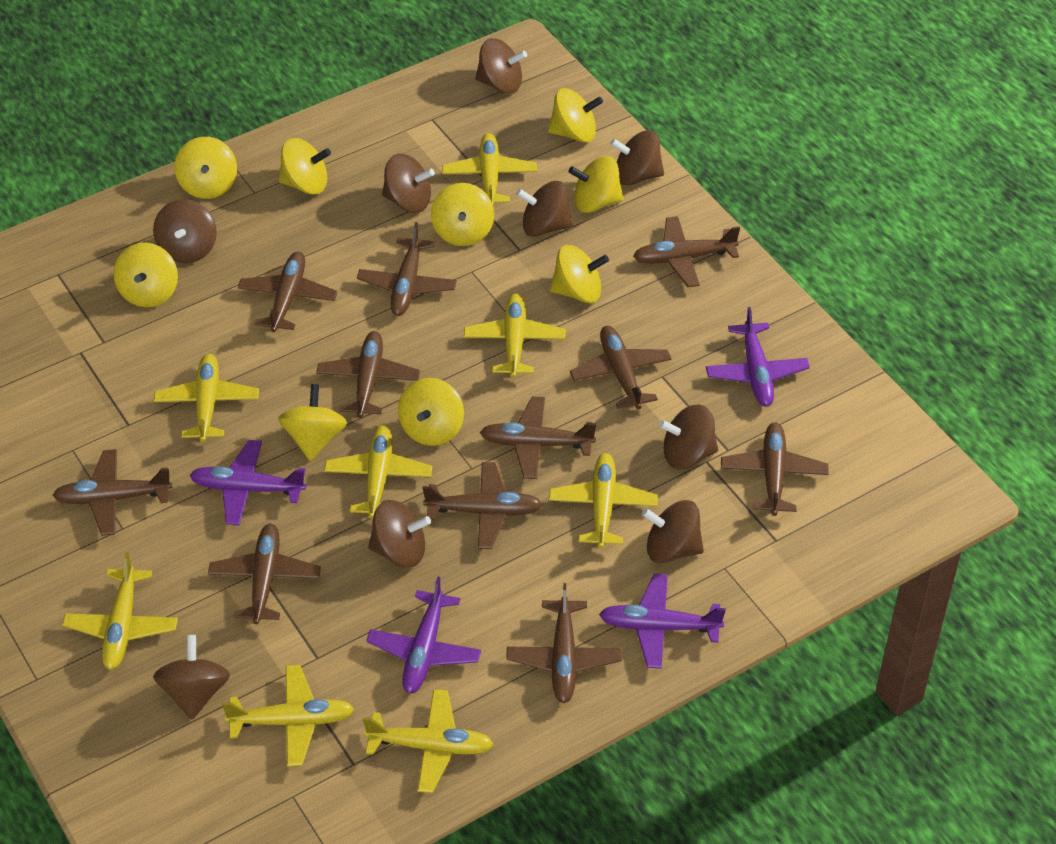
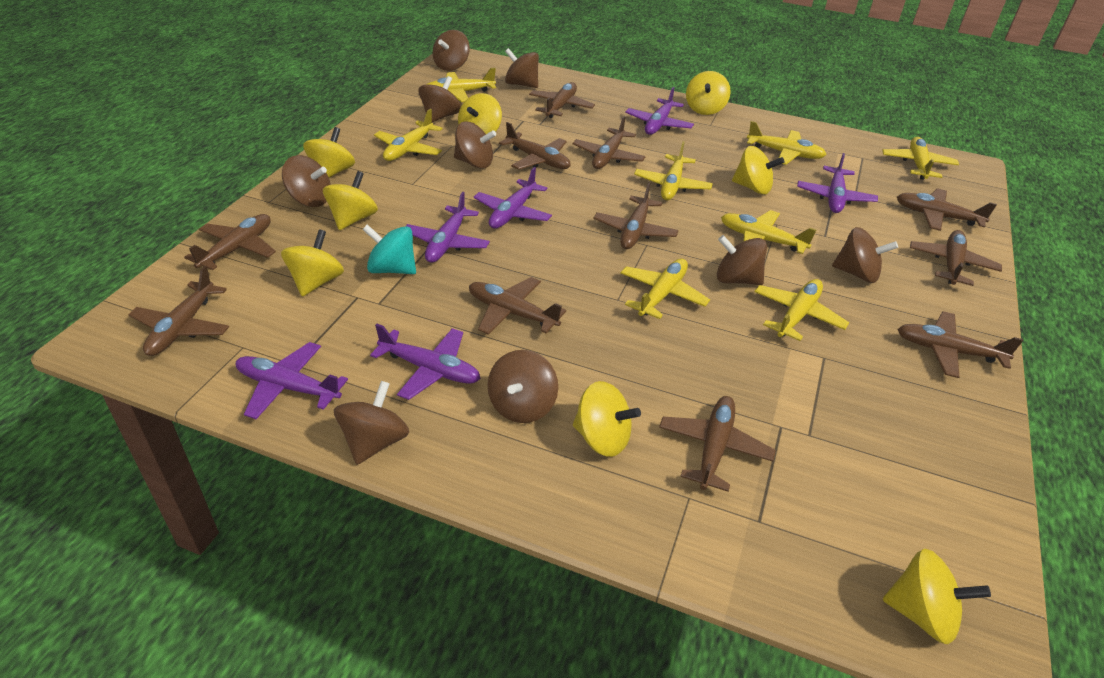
purple plane: 4 -> 6
turquoise spinning top: 0 -> 1
yellow spinning top: 9 -> 8

